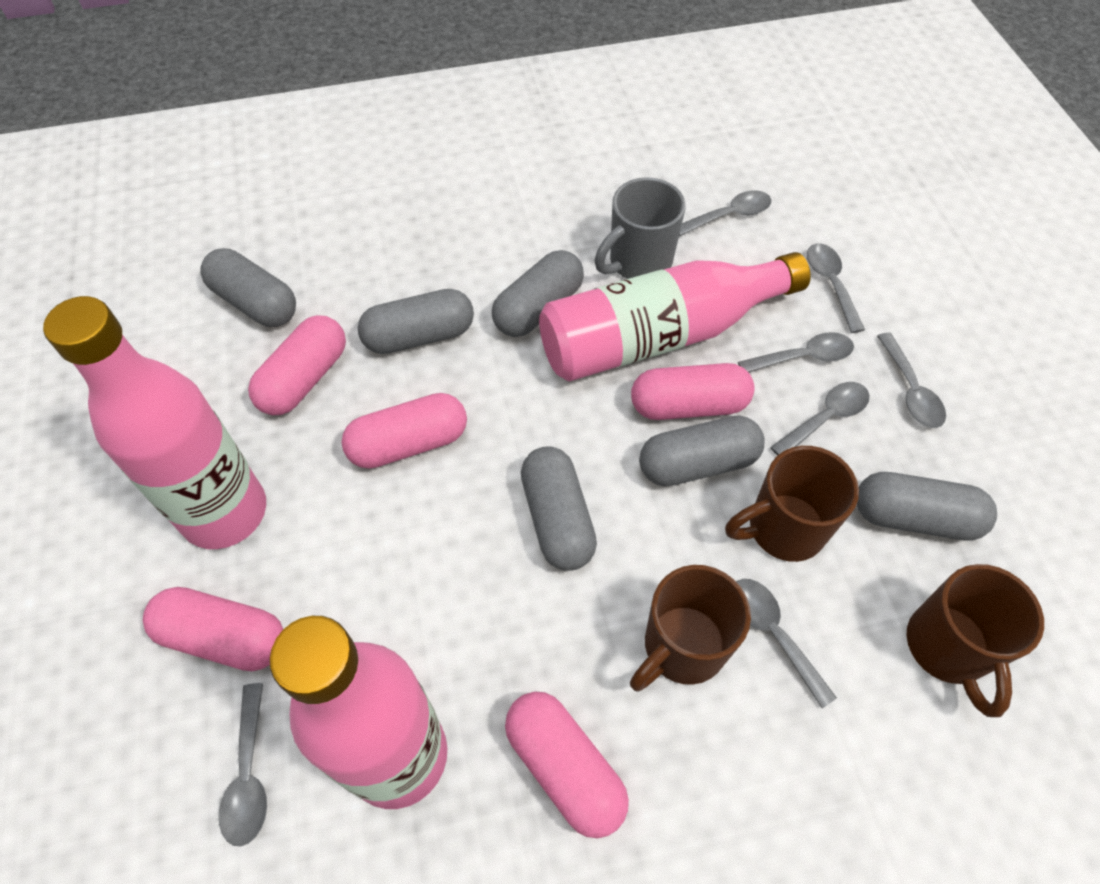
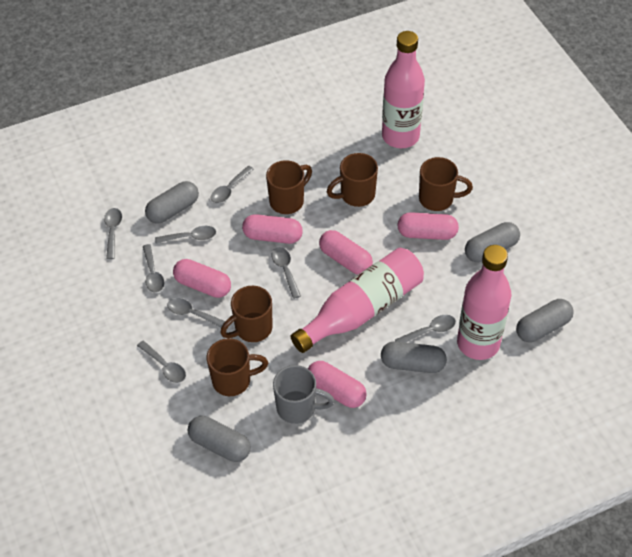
brown mug: 3 -> 5
grey capsule: 6 -> 5
grey spoon: 7 -> 8

